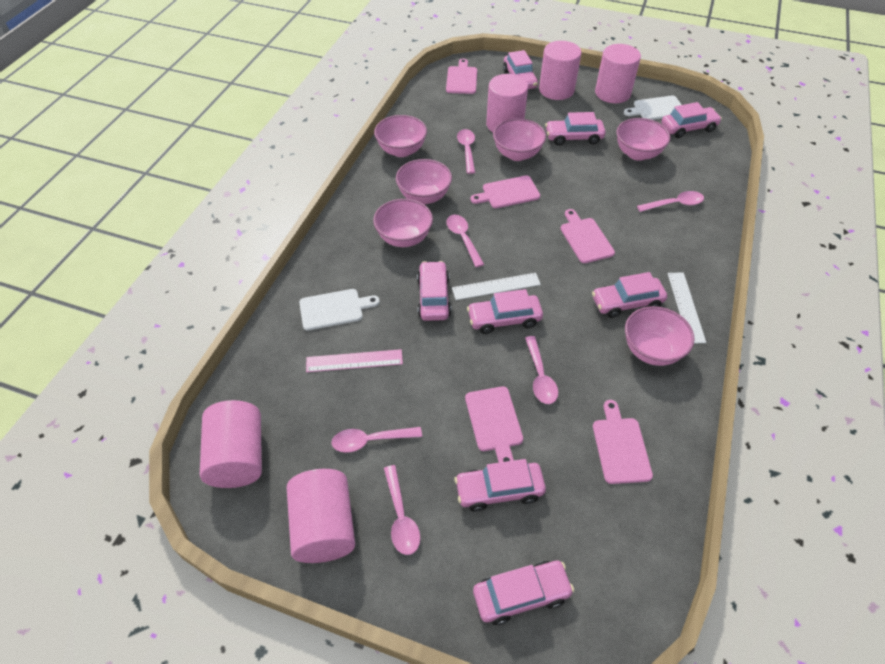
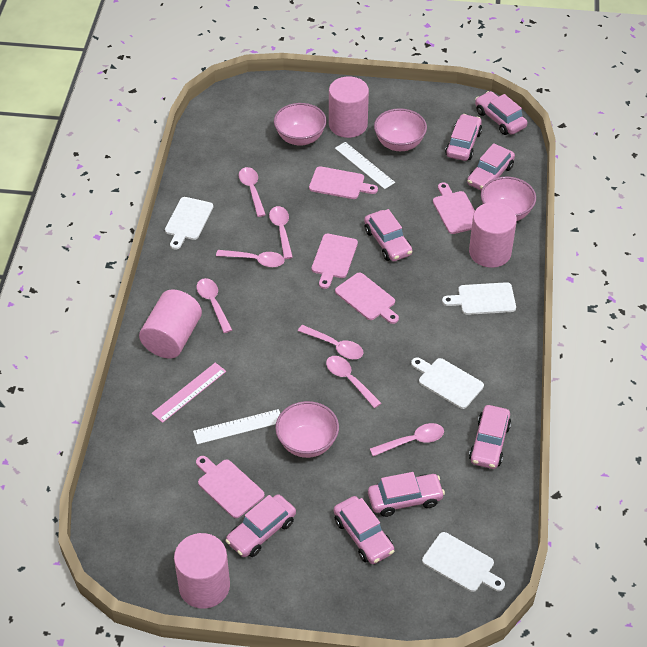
pink bowl: 6 -> 4
pink cylinder: 5 -> 4
pink spoon: 6 -> 7
white cutting board: 2 -> 4

